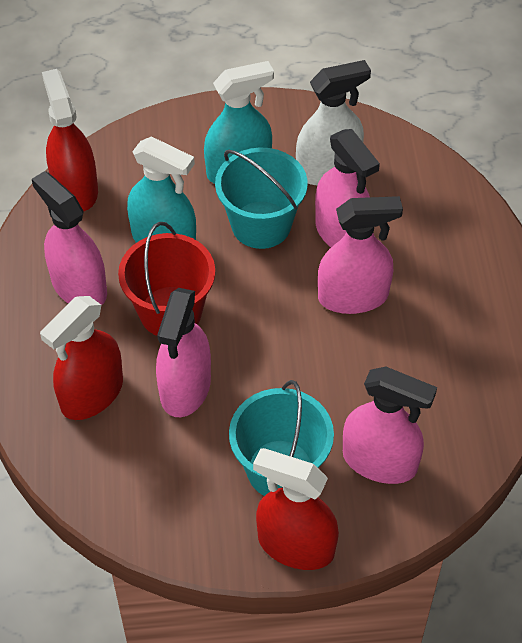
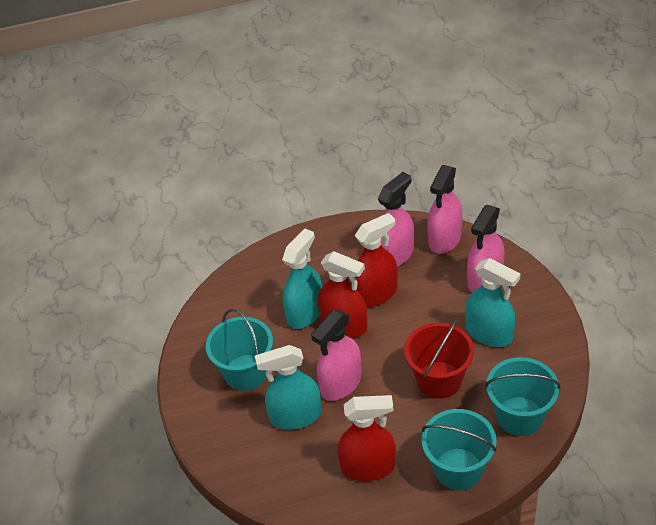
pink spray bottle: 5 -> 4
turquoise bucket: 2 -> 3
turquoise spray bottle: 2 -> 3
white spray bottle: 1 -> 0

